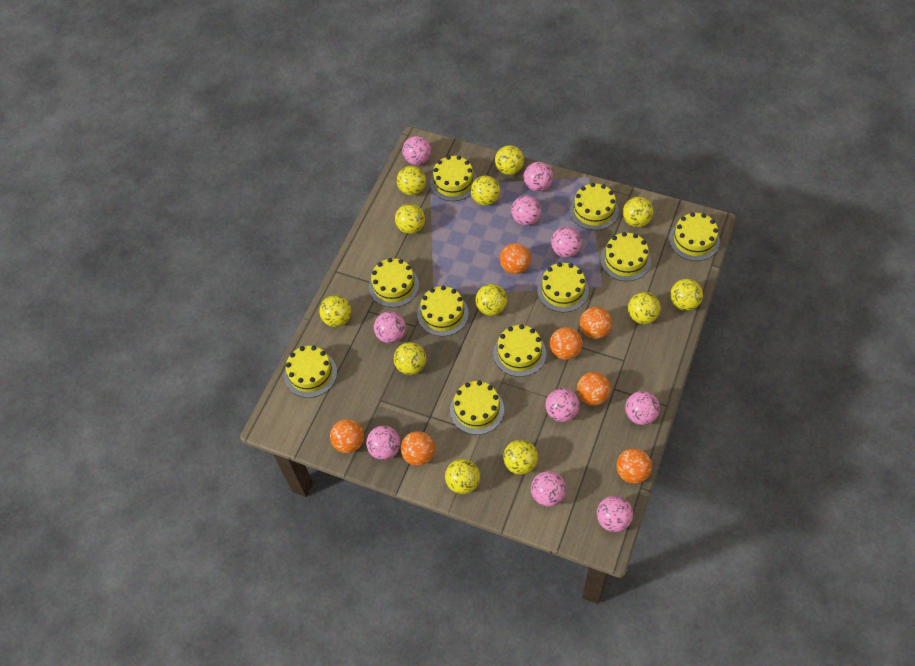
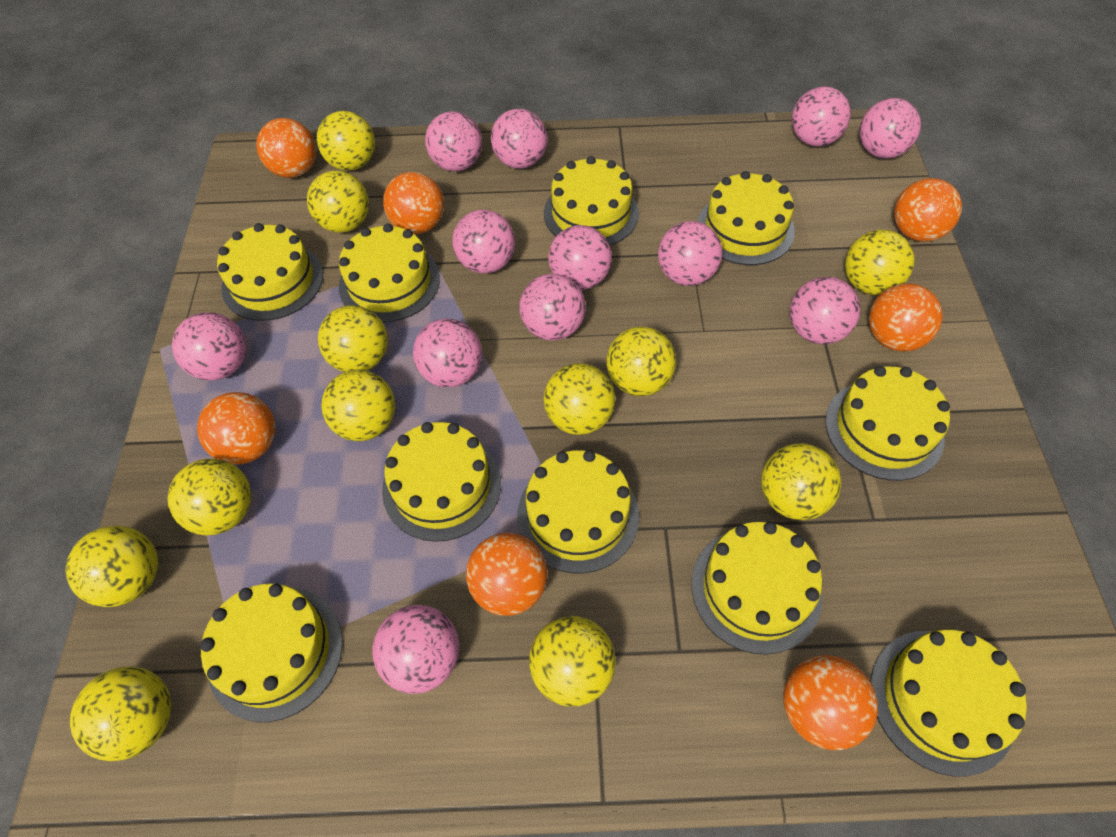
pink ball: 10 -> 12

